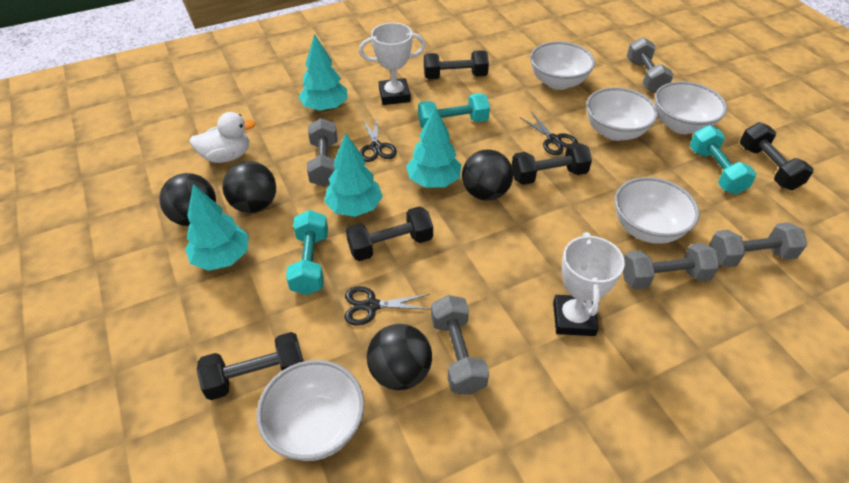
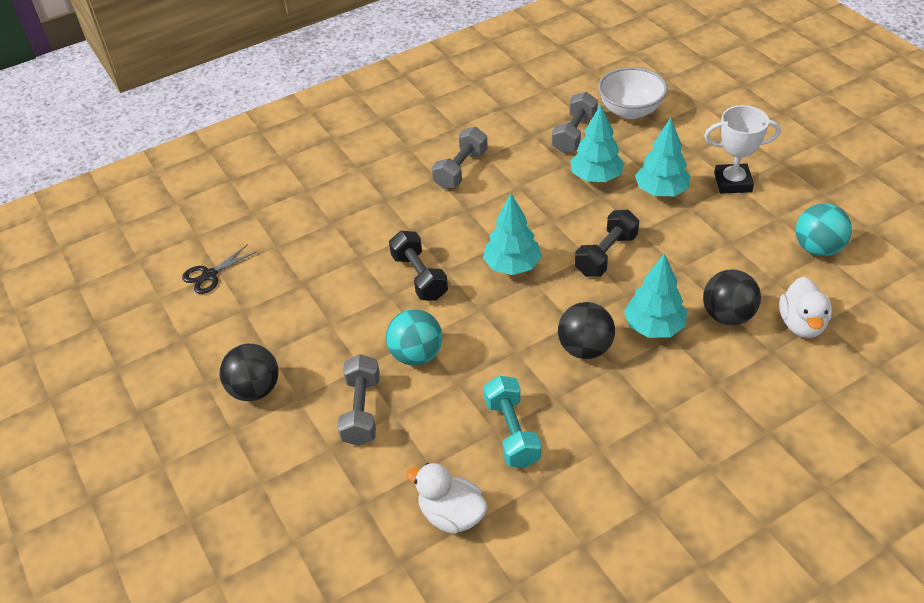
black ball: 4 -> 3
black dumbbell: 5 -> 2
black scissors: 3 -> 1
grey dumbbell: 5 -> 3
turquoise ball: 0 -> 2
turquoise dumbbell: 3 -> 1
white bowl: 5 -> 1
white duck: 1 -> 2
white trophy: 2 -> 1

